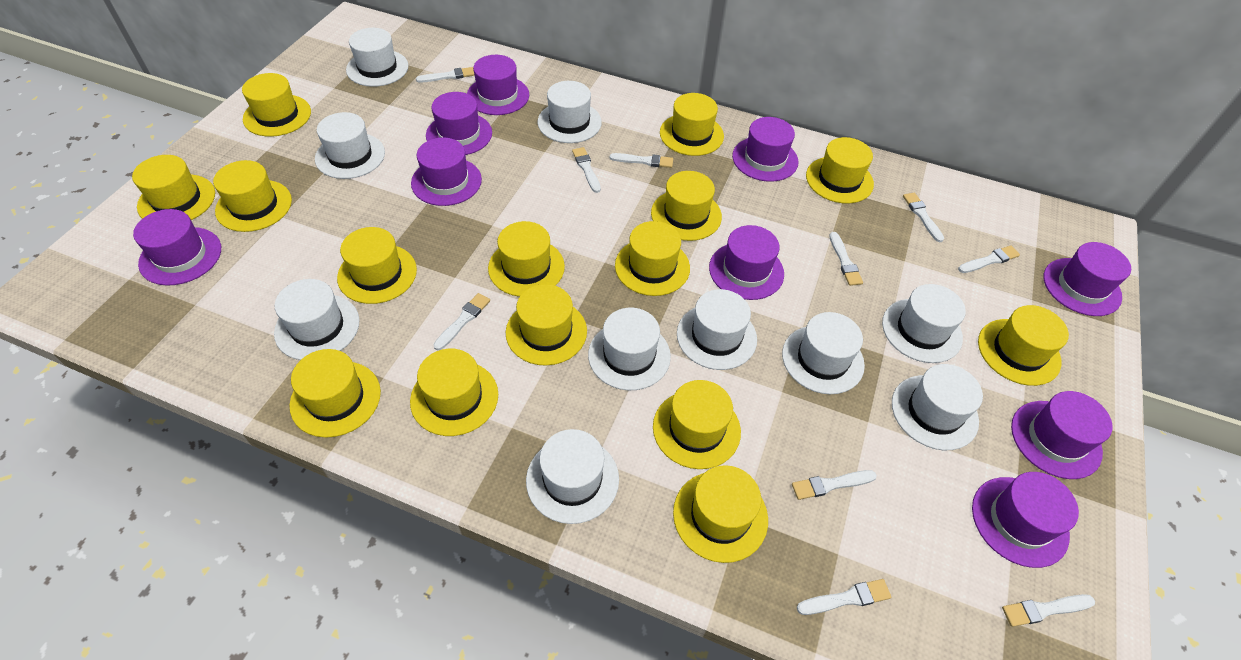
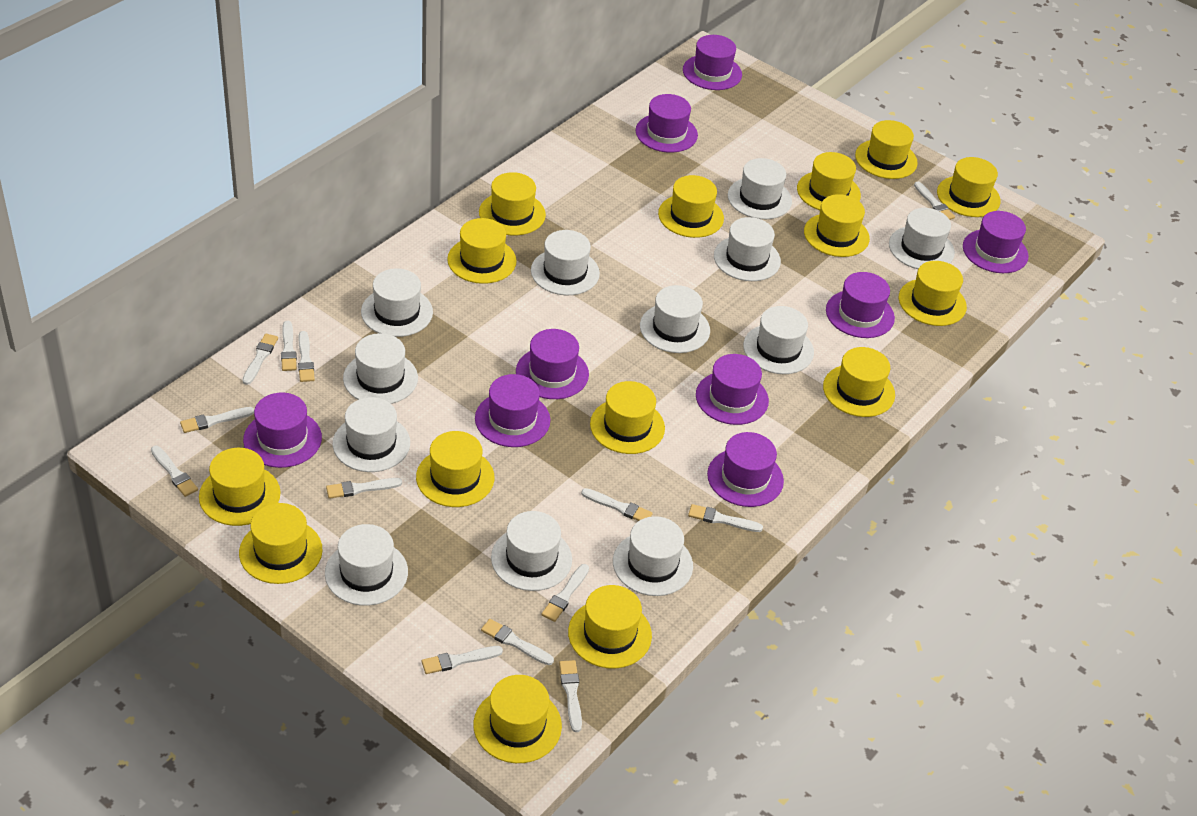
white brush: 10 -> 13
white hat: 10 -> 12

